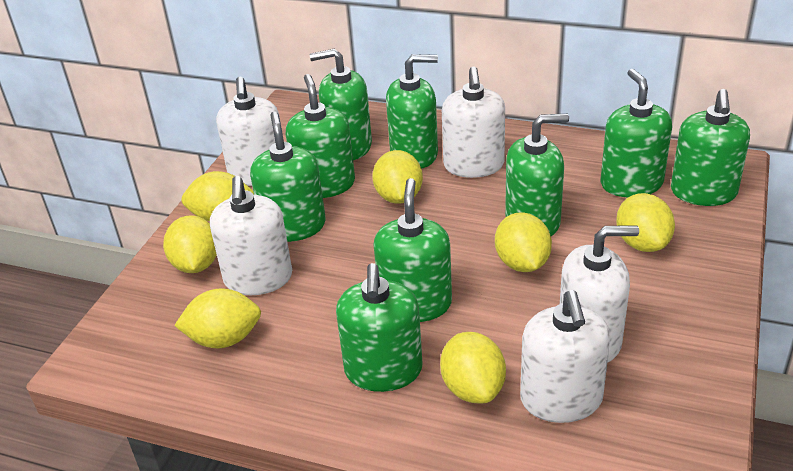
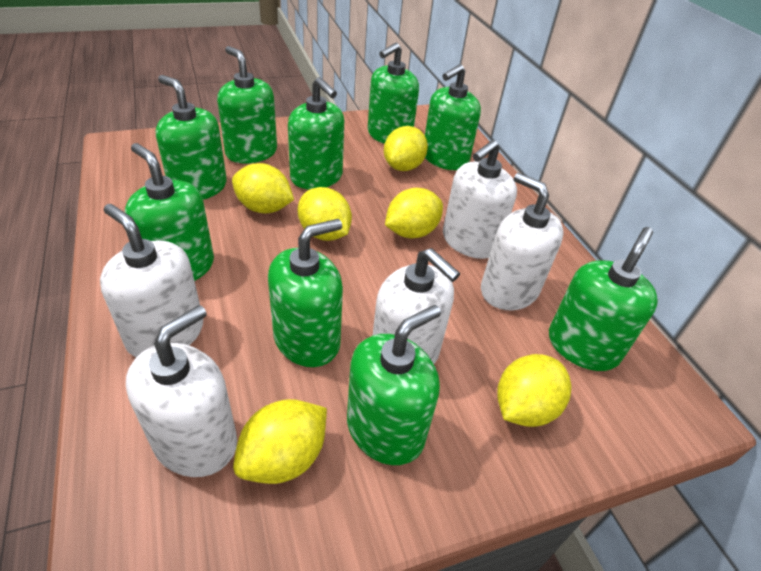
yellow lemon: 7 -> 6

